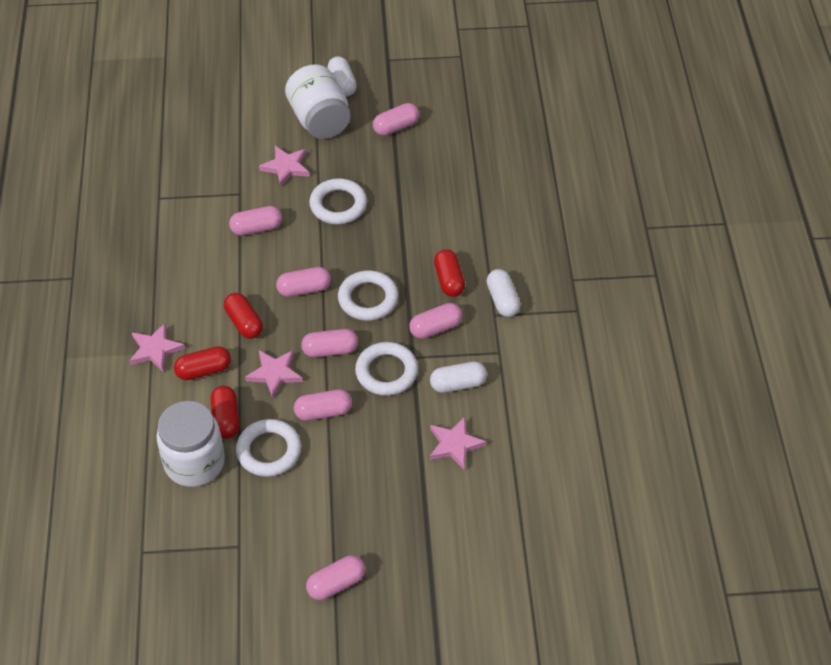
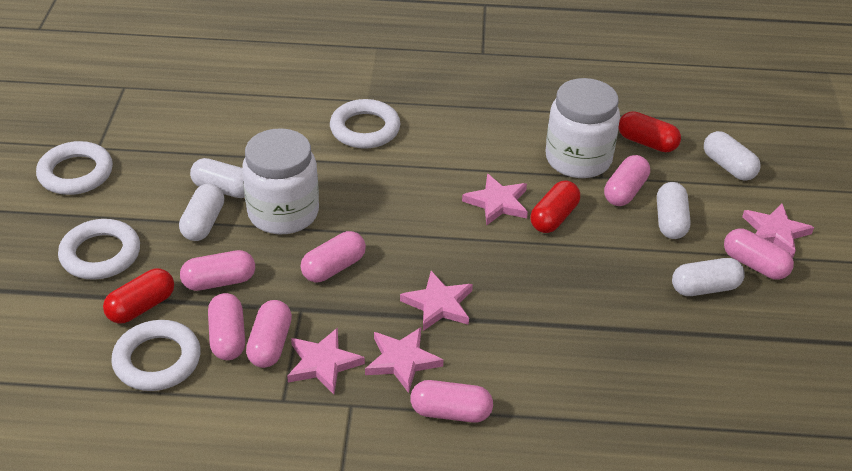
pink star: 4 -> 5
red capsule: 4 -> 3
white capsule: 3 -> 5

